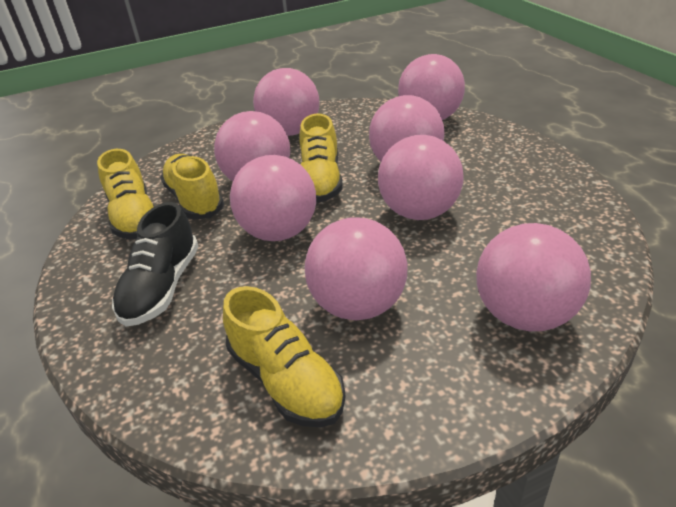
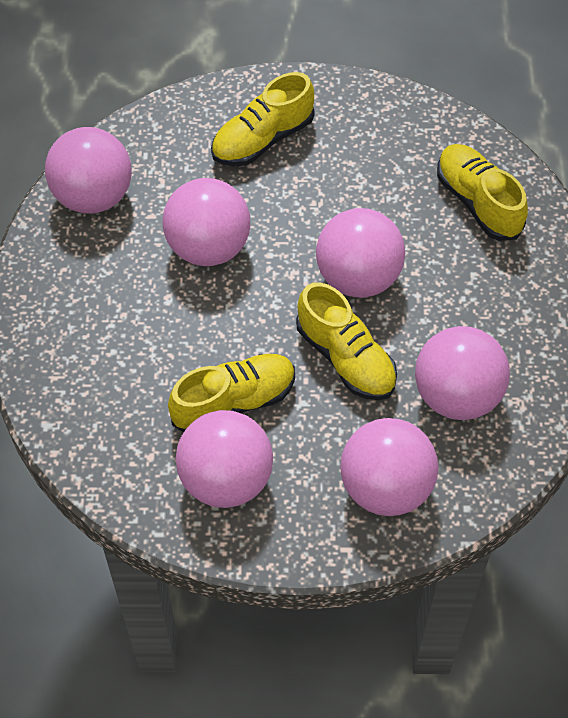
black shoe: 1 -> 0
pink ball: 8 -> 6

